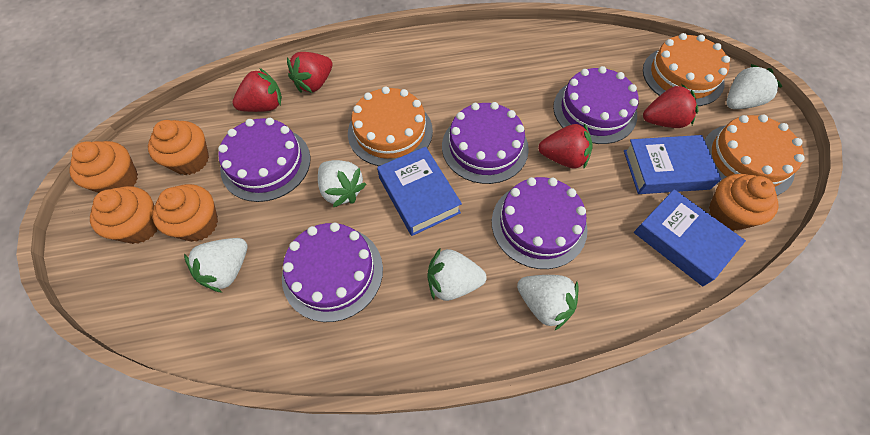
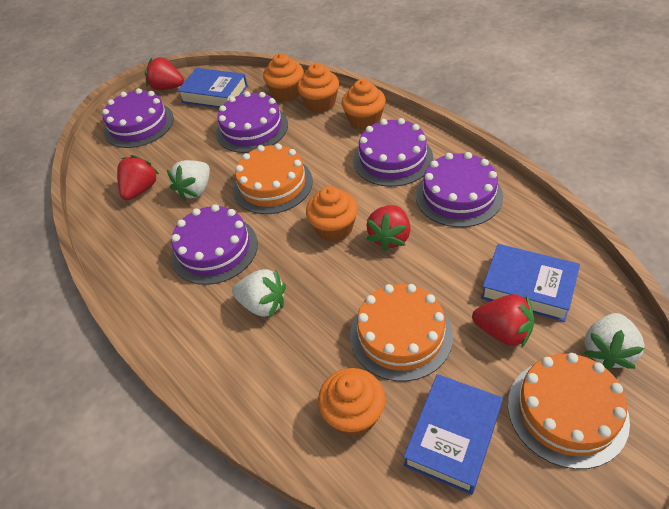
white strawberry: 5 -> 3

